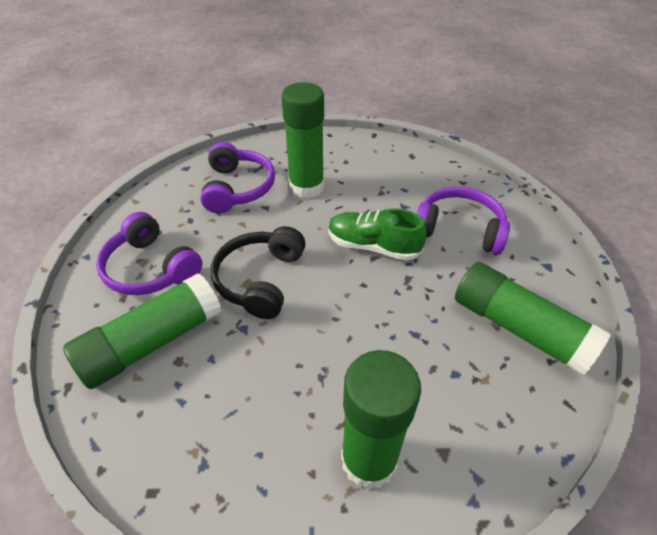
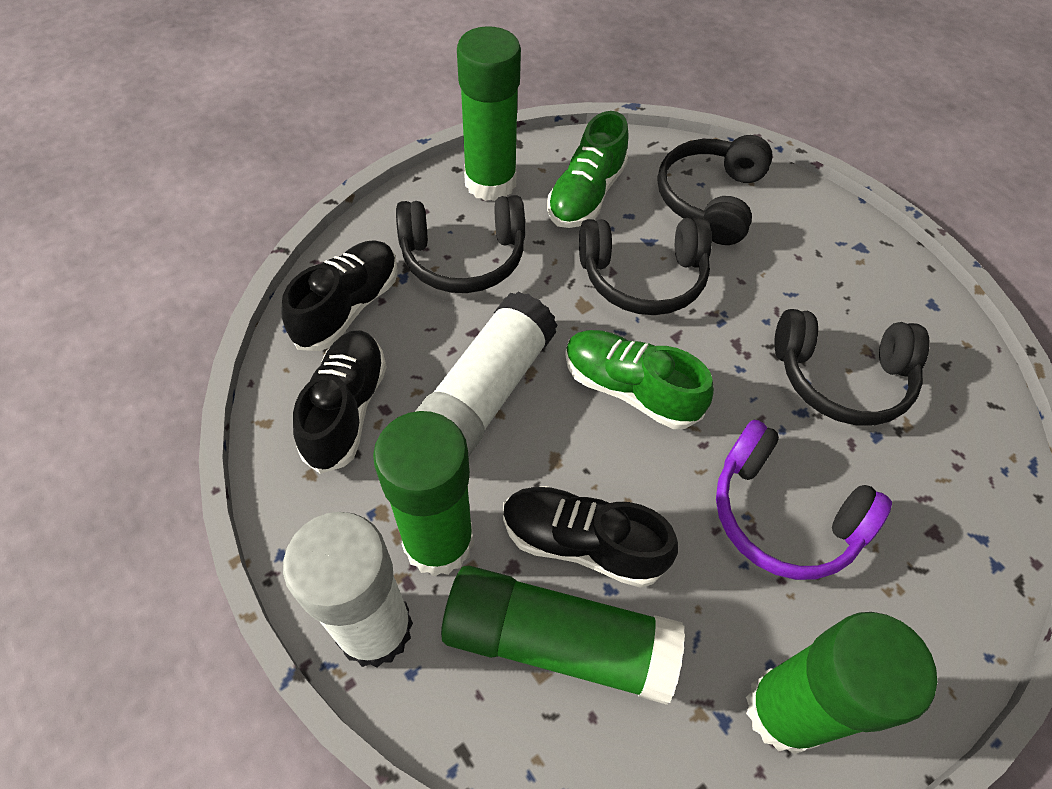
black headphones: 1 -> 4
black shoe: 0 -> 3
green shoe: 1 -> 2
purple headphones: 3 -> 1
white glue stick: 0 -> 2

